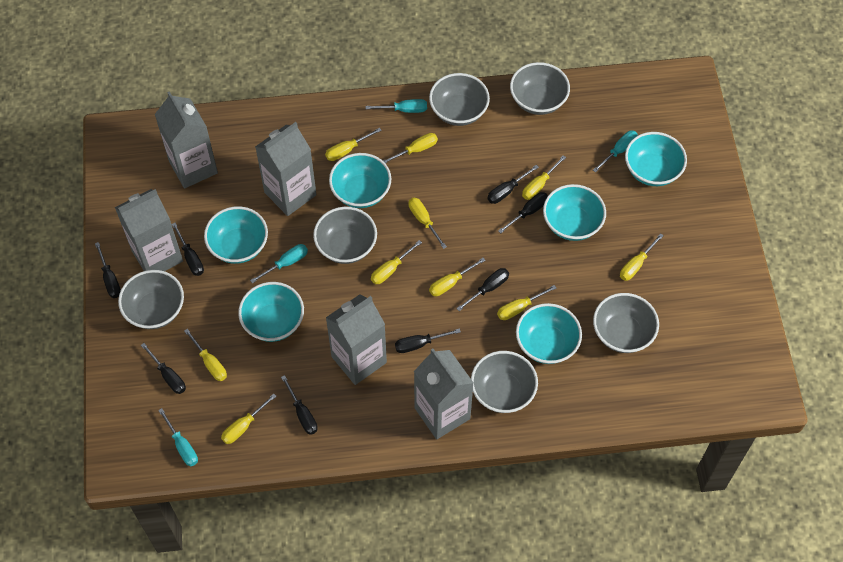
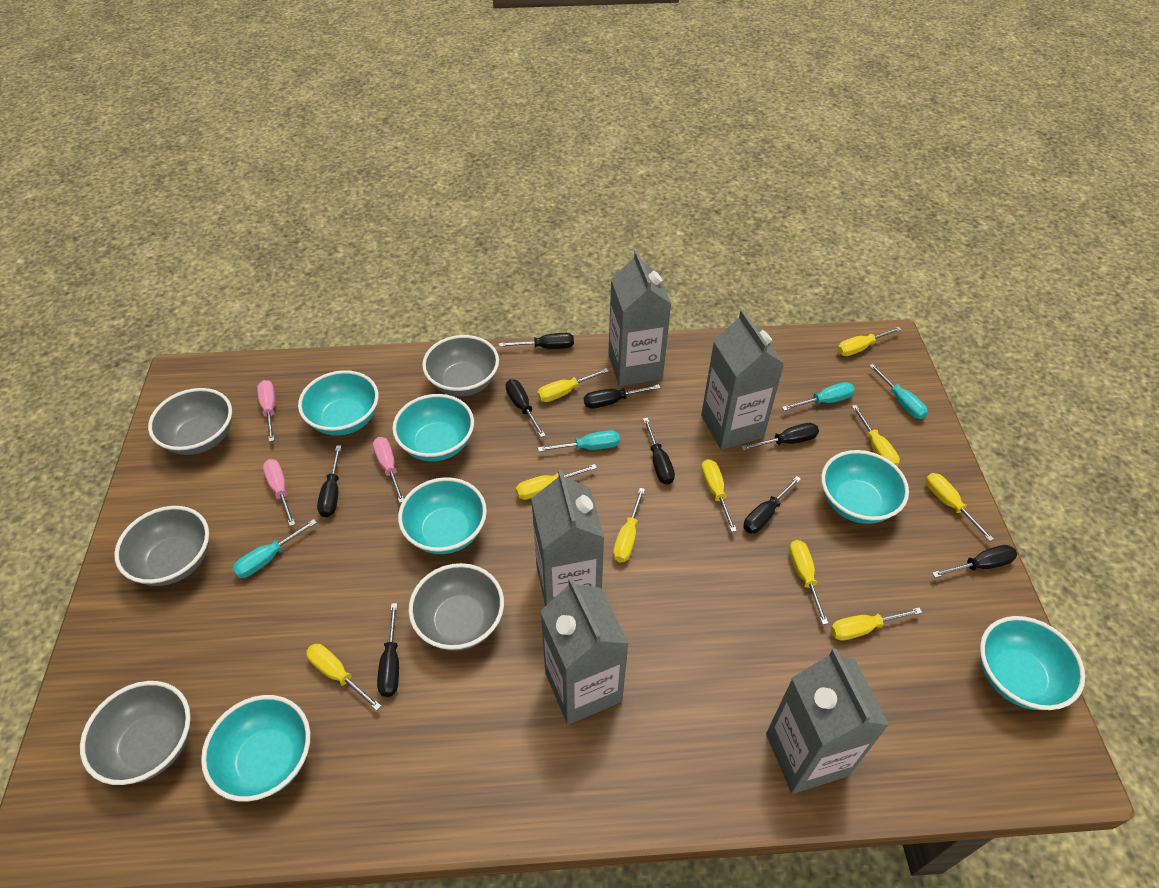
black screwdriver: 8 -> 9
grey bowl: 6 -> 5
pink screwdriver: 0 -> 3

